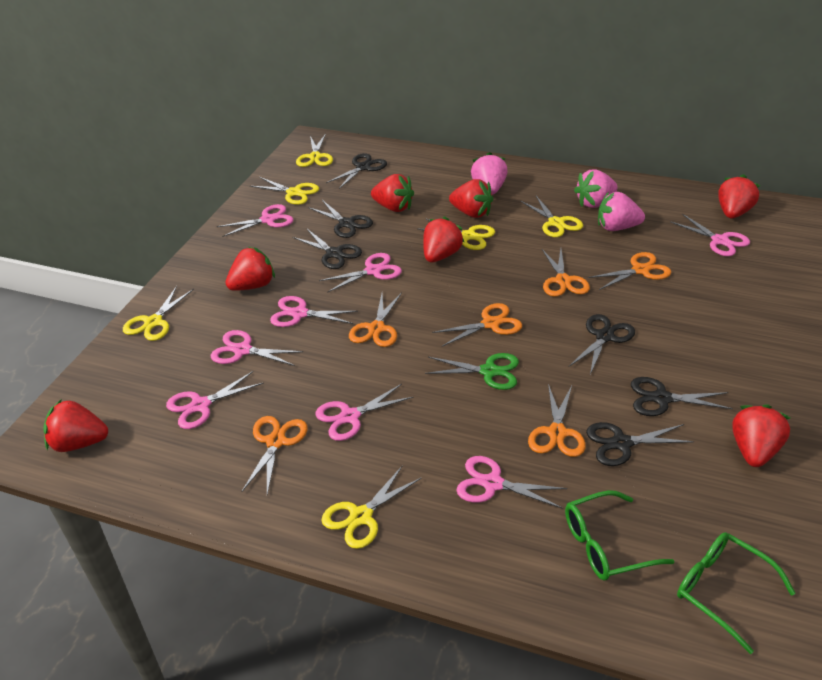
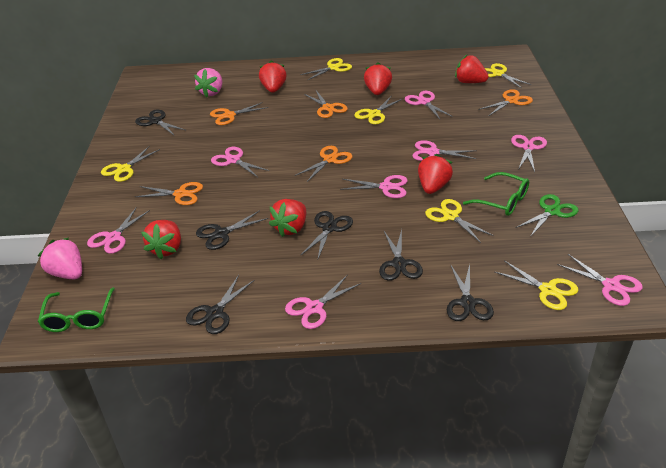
orange scissors: 6 -> 5
pink strawberry: 3 -> 2
red strawberry: 7 -> 6

